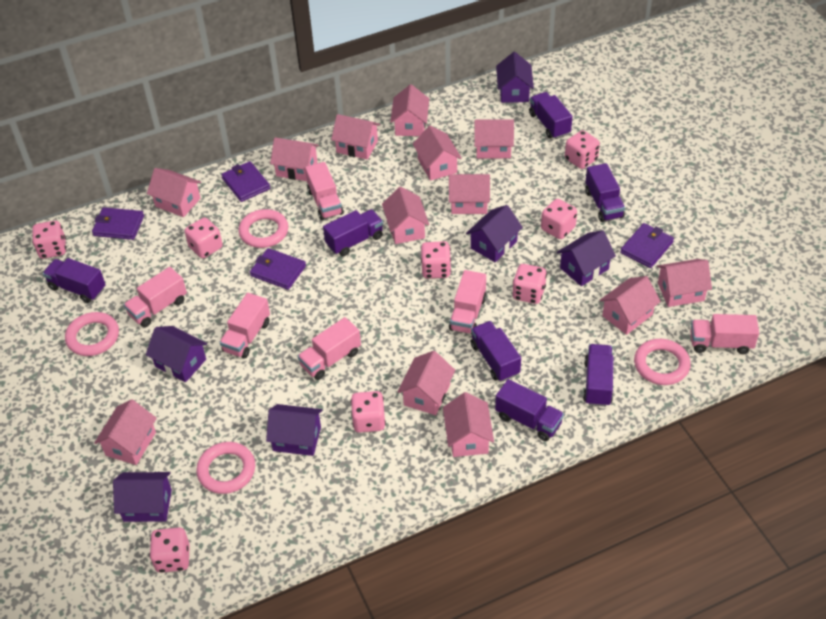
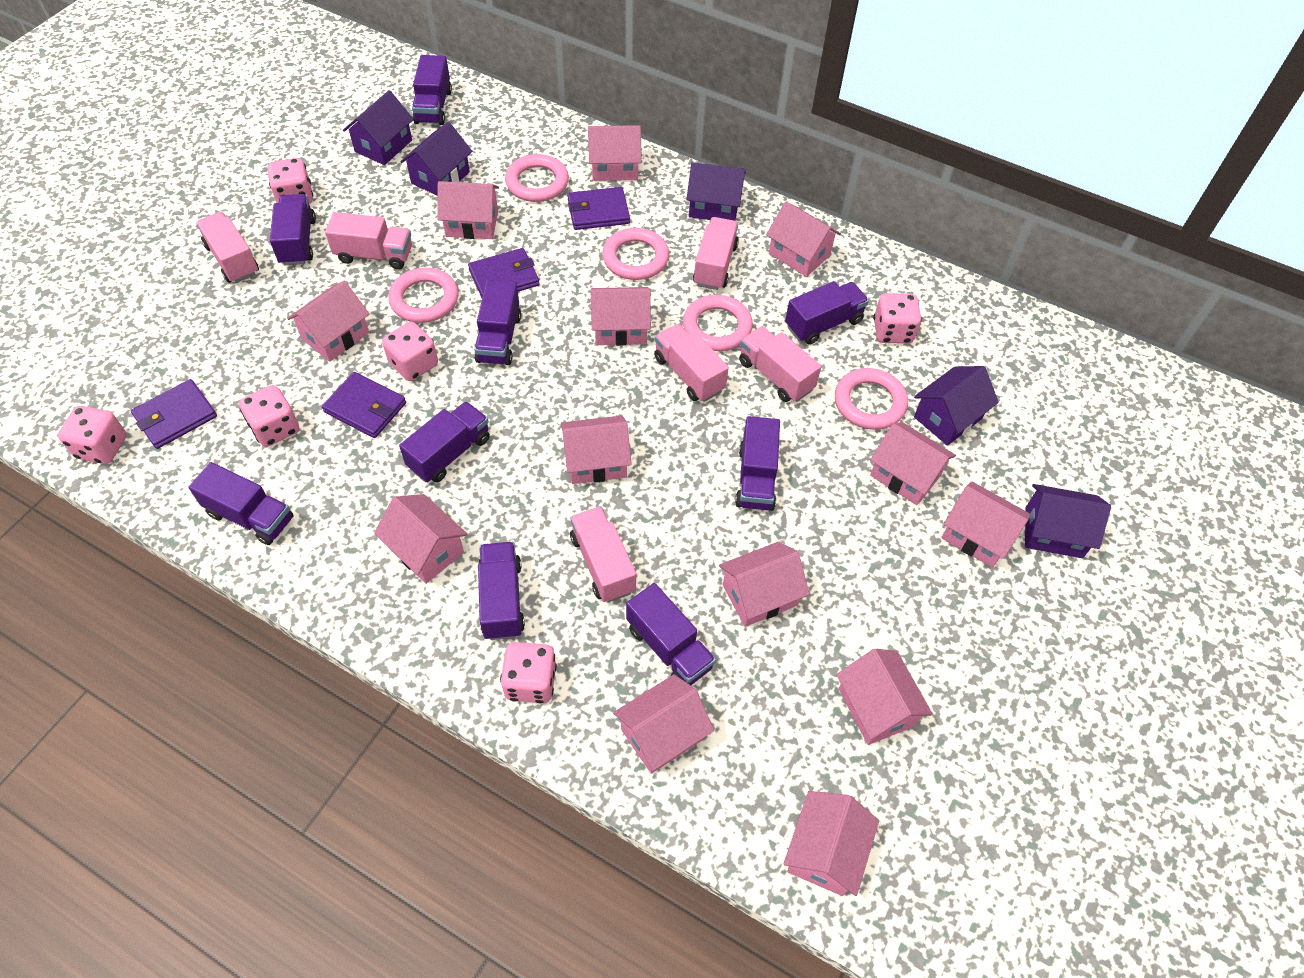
pink dice: 8 -> 6
pink ring: 4 -> 5
purple house: 6 -> 5
purple truck: 7 -> 9

